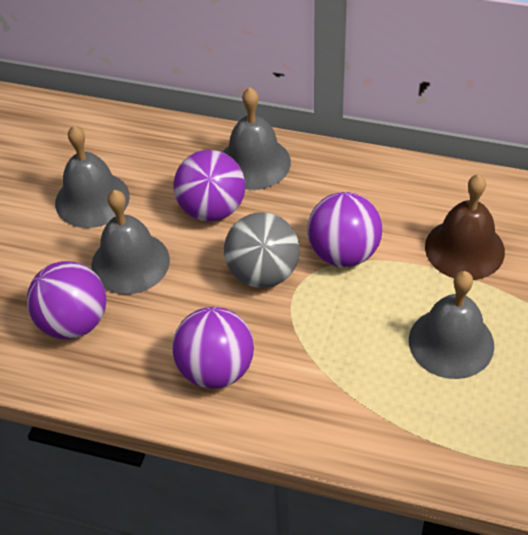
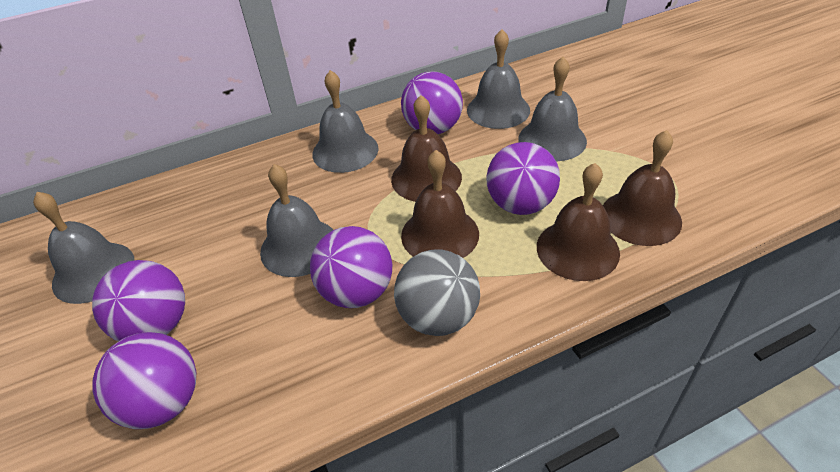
brown bell: 1 -> 4
grey bell: 4 -> 5
purple ball: 4 -> 5

